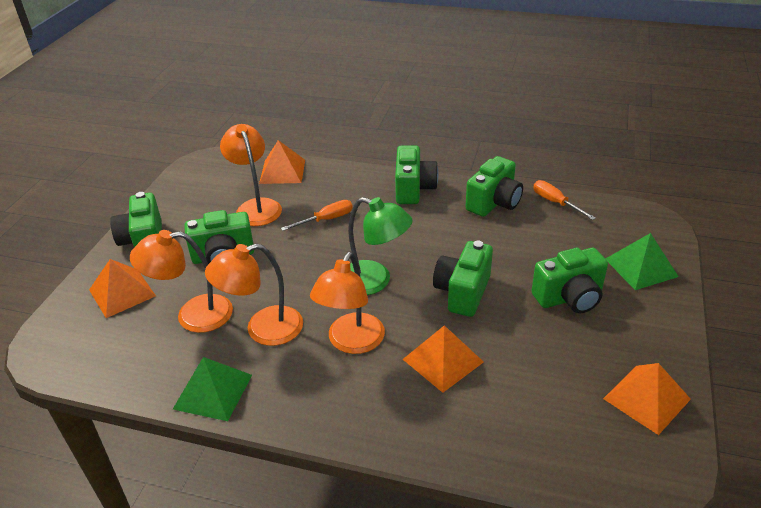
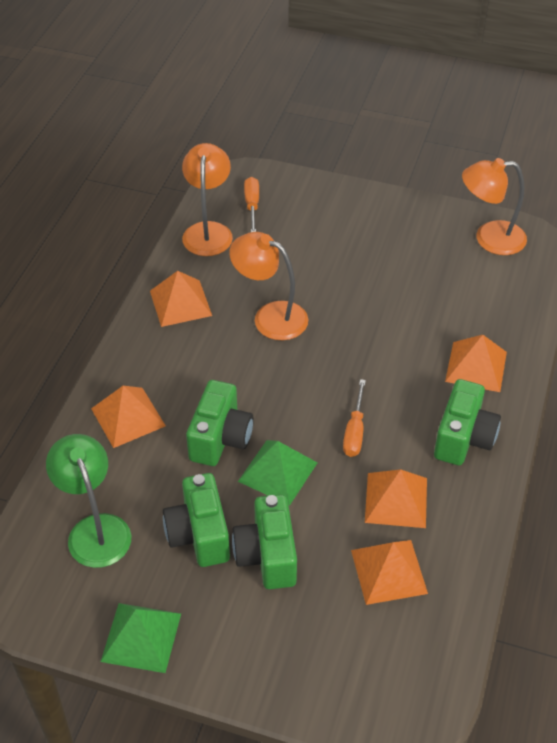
green camera: 6 -> 4
orange lamp: 4 -> 3
orange pyramid: 4 -> 5

